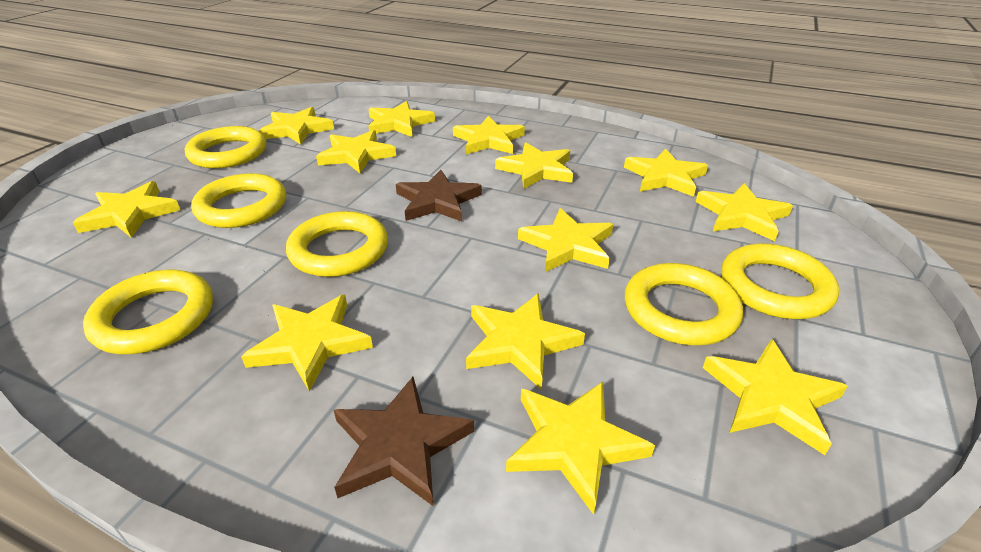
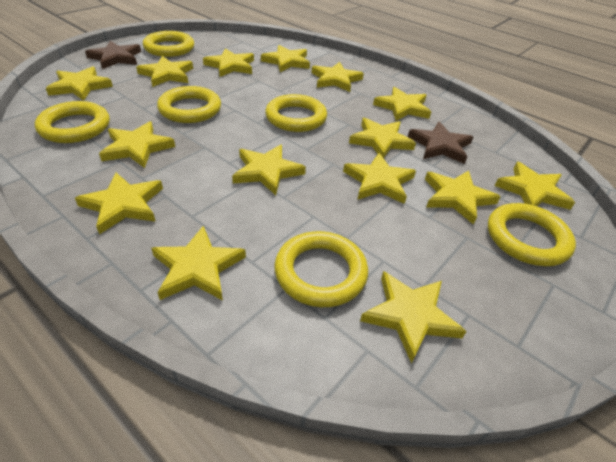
yellow star: 13 -> 15

